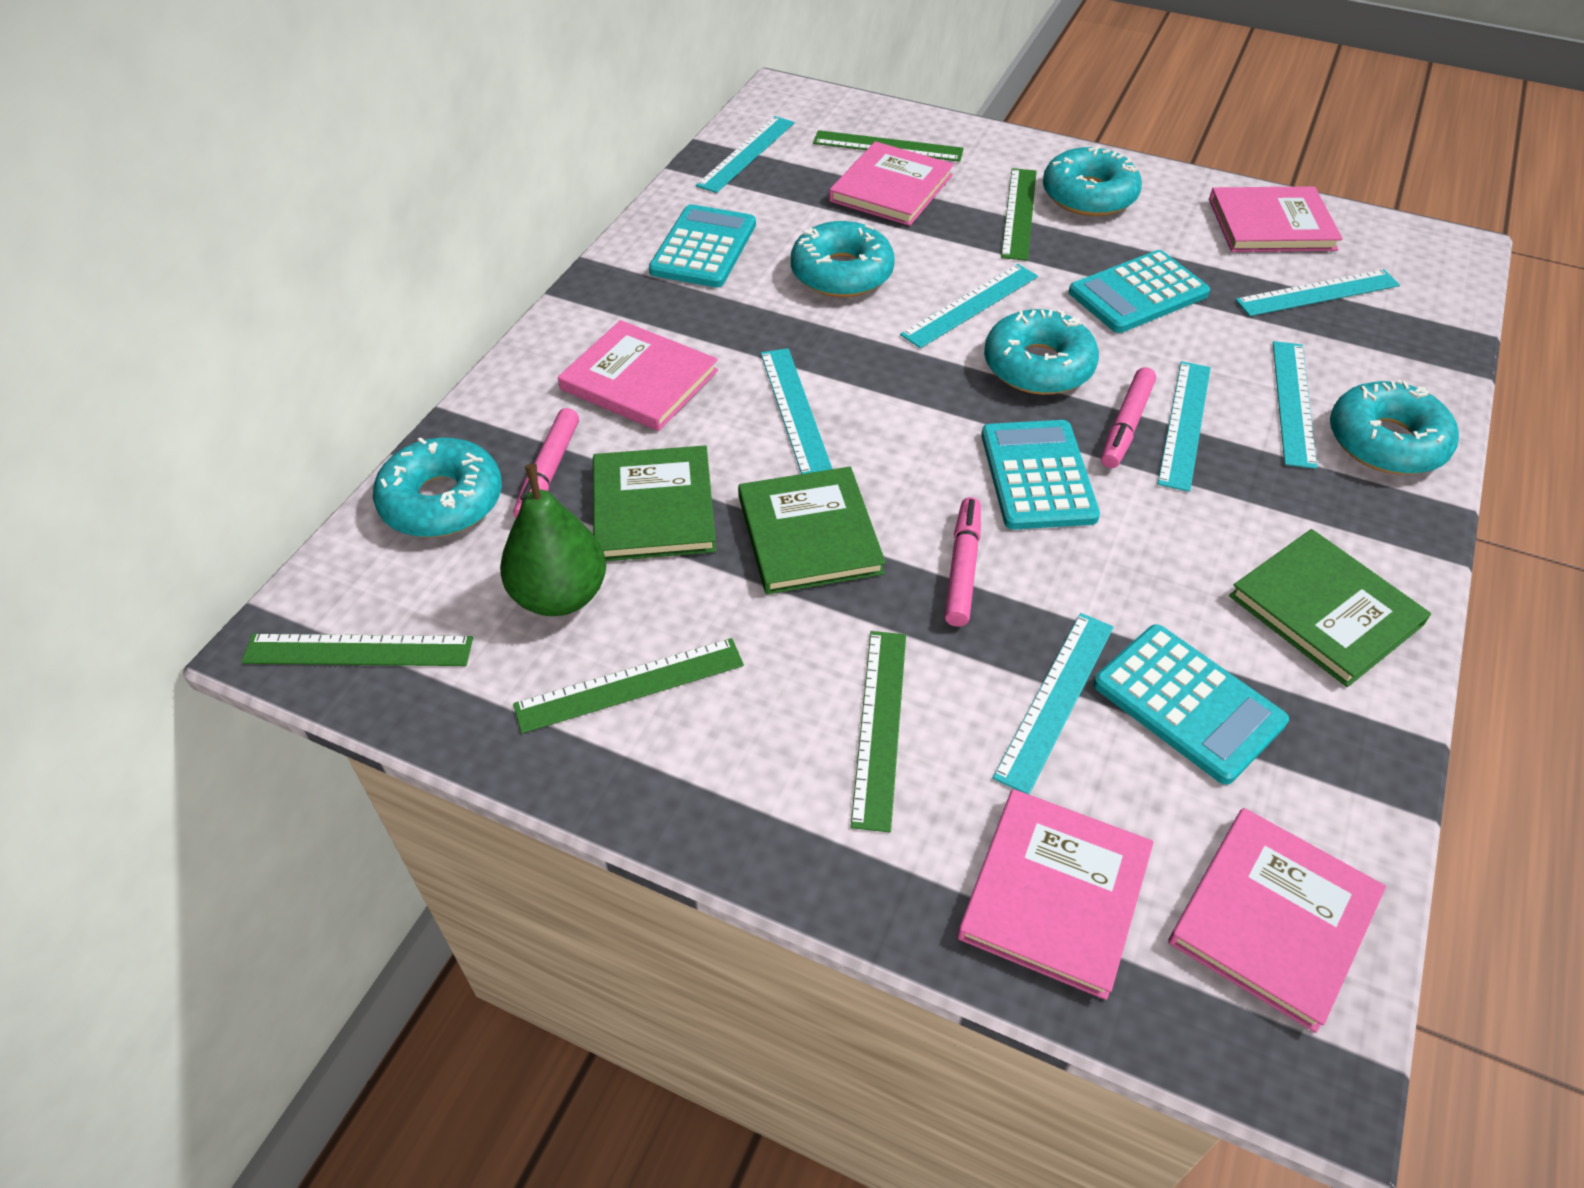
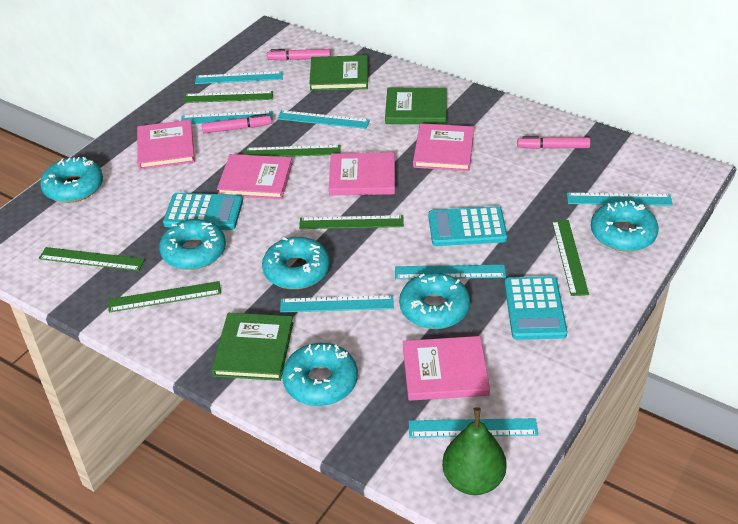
green ruler: 5 -> 6
turquoise calculator: 4 -> 3
turquoise donut: 5 -> 6

